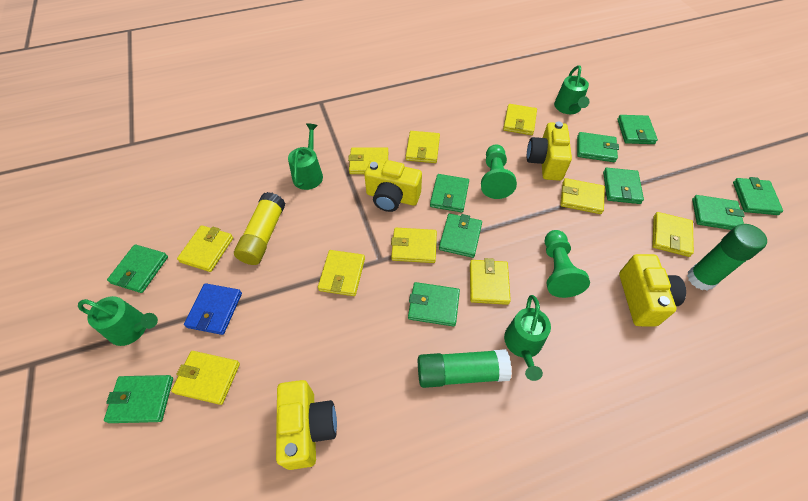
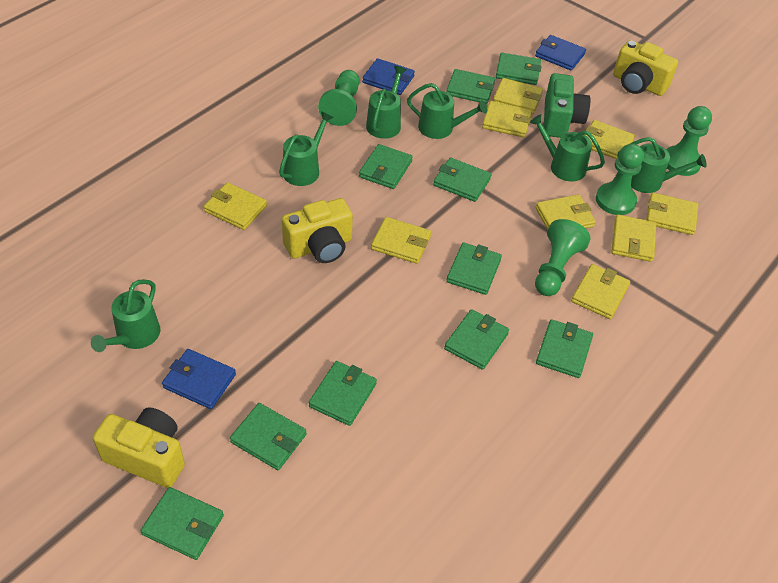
blue wallet: 1 -> 3
green camera: 0 -> 1
green glue stick: 2 -> 0
green pawn: 2 -> 4
green watering can: 4 -> 6
yellow camera: 4 -> 3
yellow glue stick: 1 -> 0
yellow wallet: 10 -> 9

